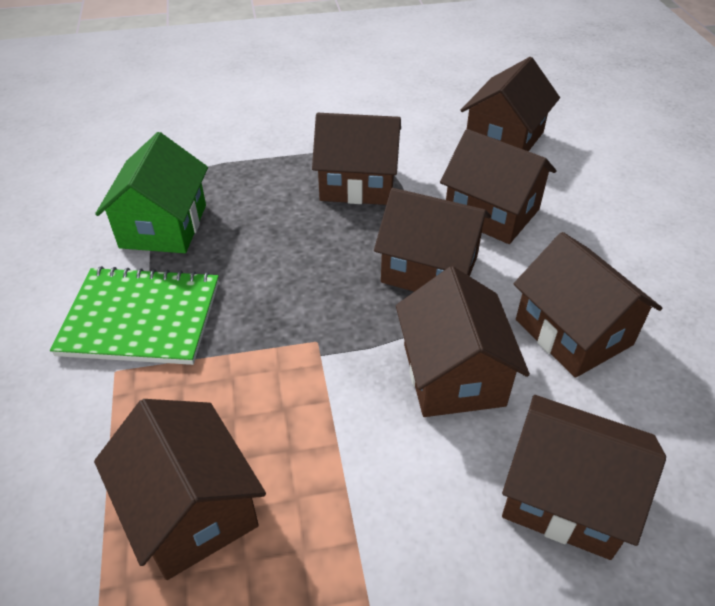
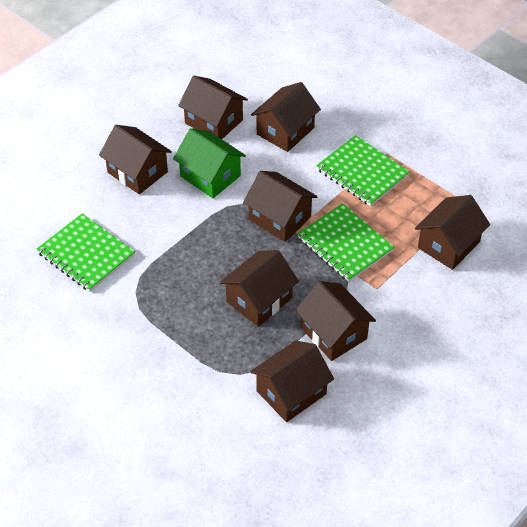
green notebook: 1 -> 3

